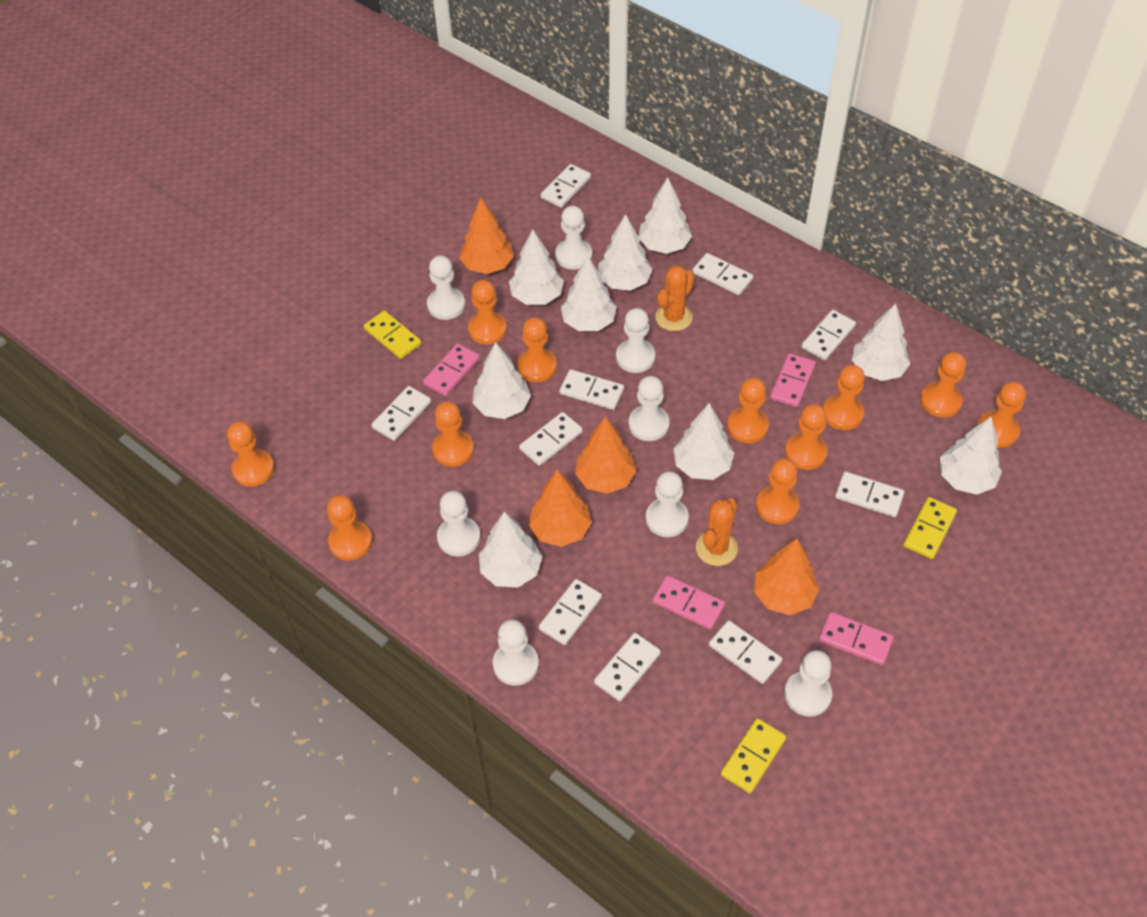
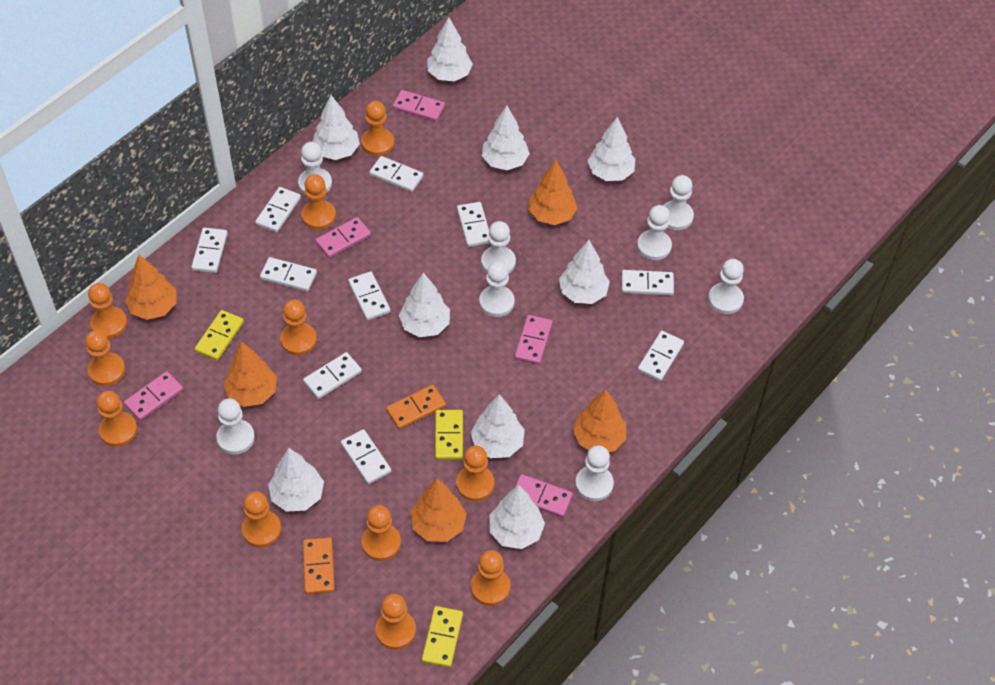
orange cactus: 2 -> 0
orange domino: 0 -> 2
orange tree: 4 -> 5
pink domino: 4 -> 5

